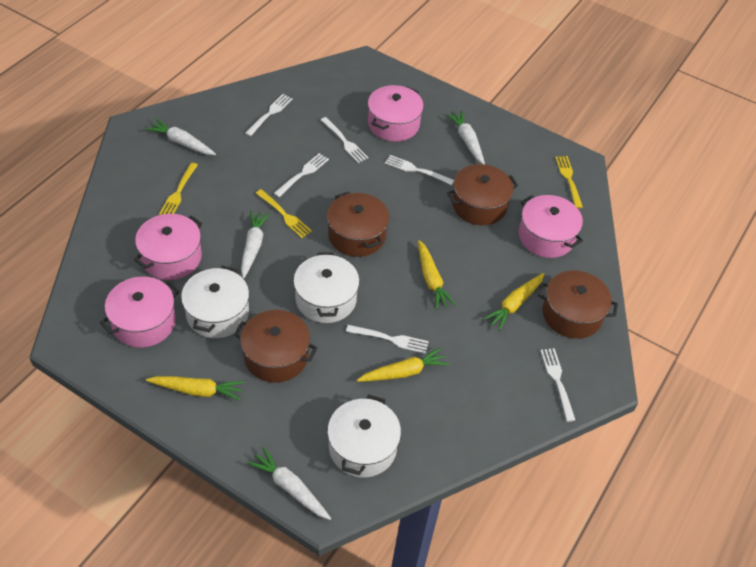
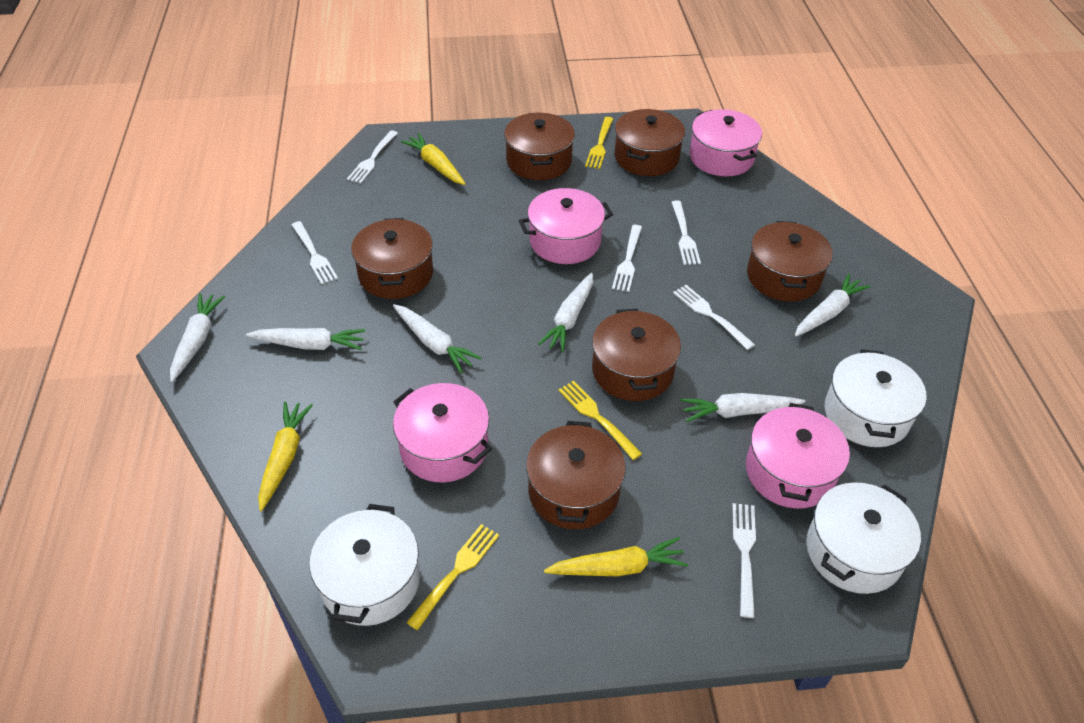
brown pot: 4 -> 6
white carrot: 4 -> 6
yellow carrot: 4 -> 3

